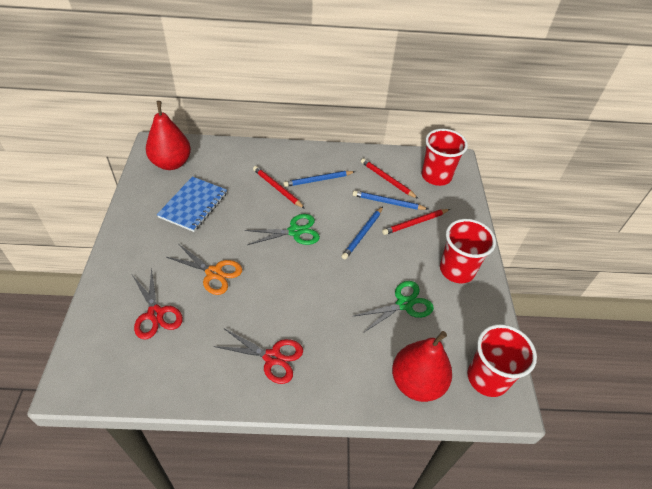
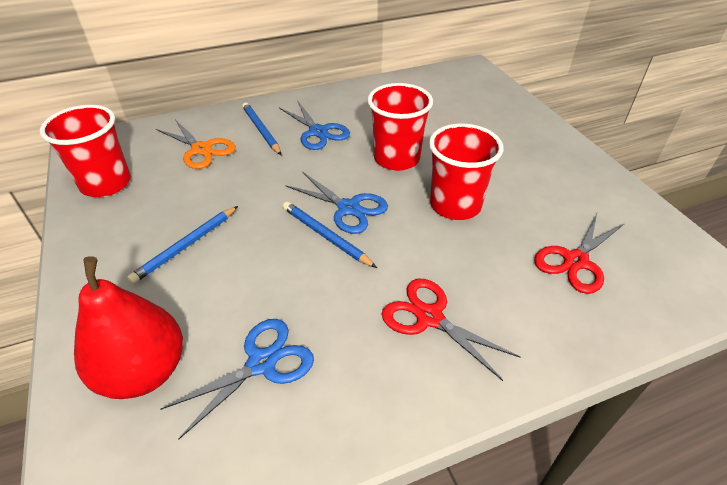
blue notebook: 1 -> 0
blue scissors: 0 -> 3
green scissors: 2 -> 0
red pear: 2 -> 1
red pencil: 3 -> 0

